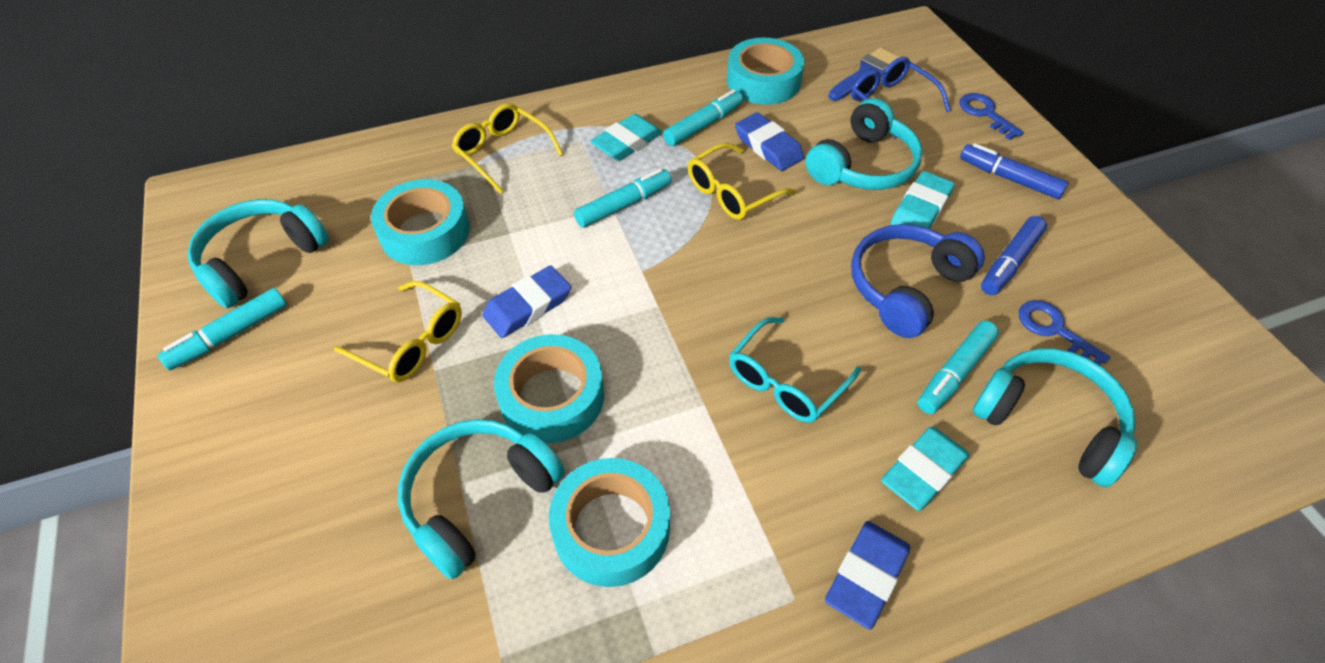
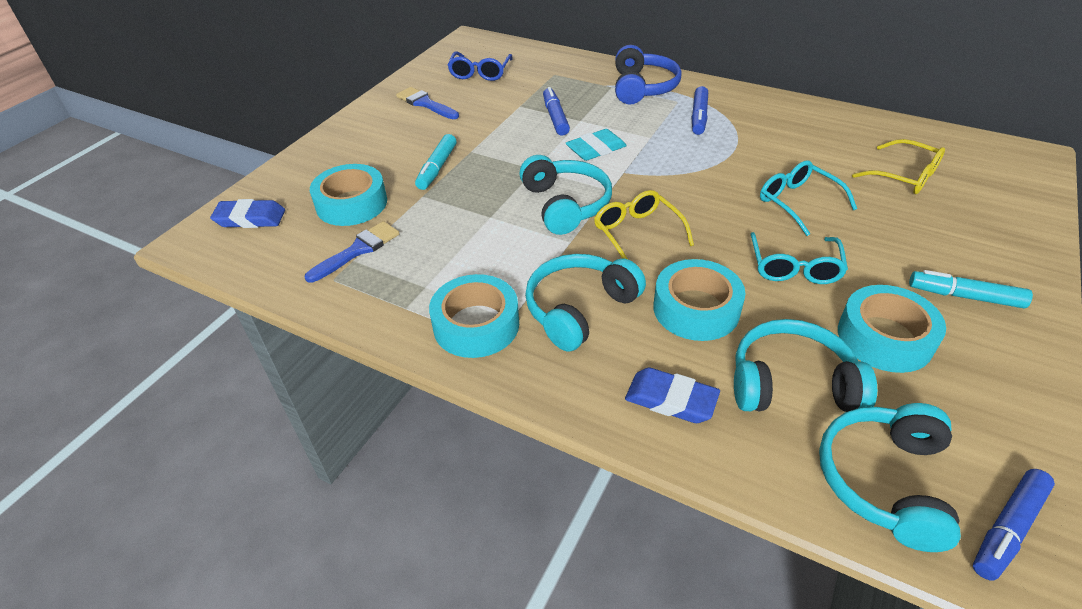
blue brush: 1 -> 2
blue eraser: 3 -> 2
blue key: 2 -> 0
blue marker: 2 -> 3
turquoise eraser: 3 -> 1
turquoise glasses: 1 -> 2
turquoise marker: 4 -> 2
yellow glasses: 3 -> 2

